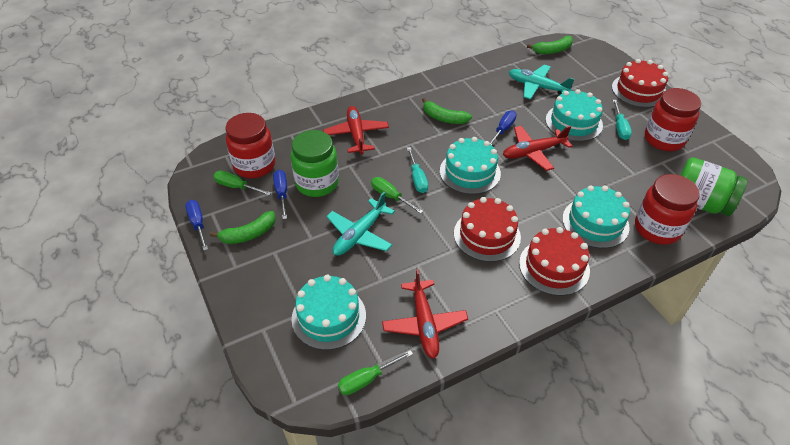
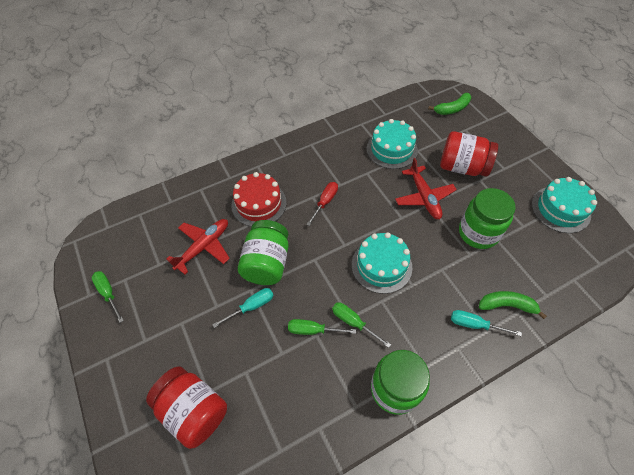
blue screwdriver: 3 -> 0
green banana: 3 -> 2
green jar: 2 -> 3
red cake: 3 -> 1
red jar: 3 -> 2
red plane: 3 -> 2
red screwdriver: 0 -> 1
turquoise cake: 4 -> 3
turquoise plane: 2 -> 0

